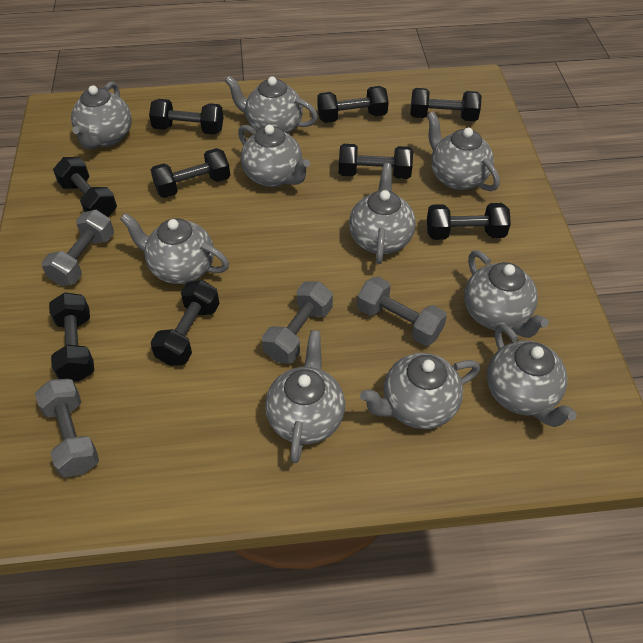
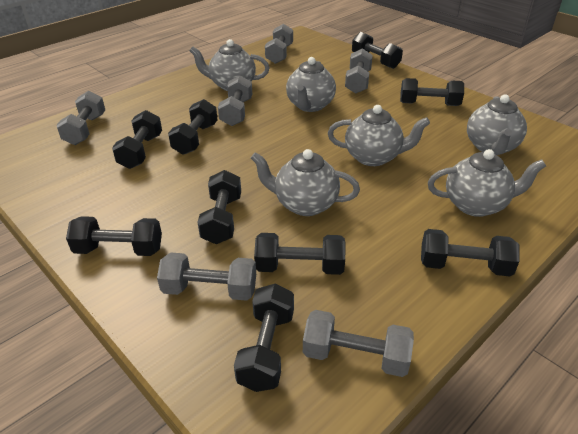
grey dumbbell: 4 -> 6
grey teapot: 10 -> 6

